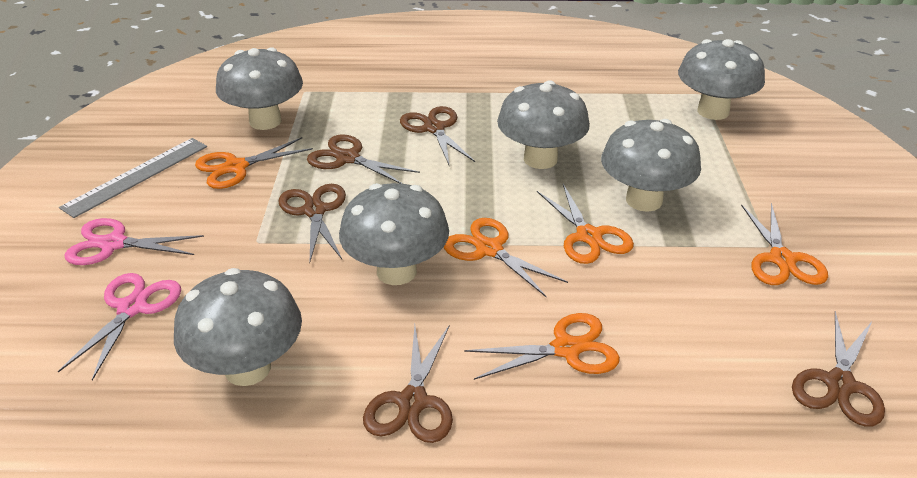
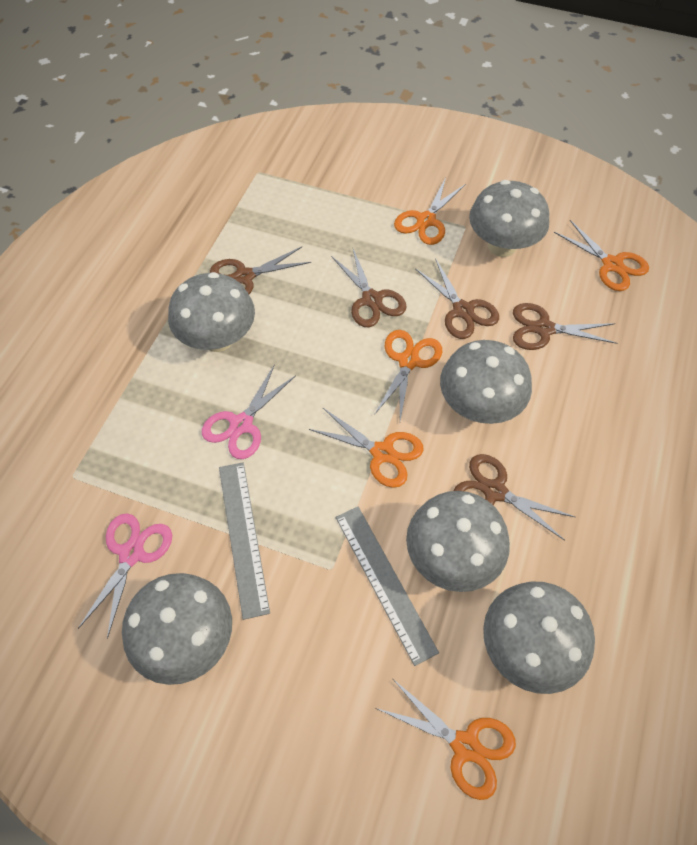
grey ruler: 1 -> 2

